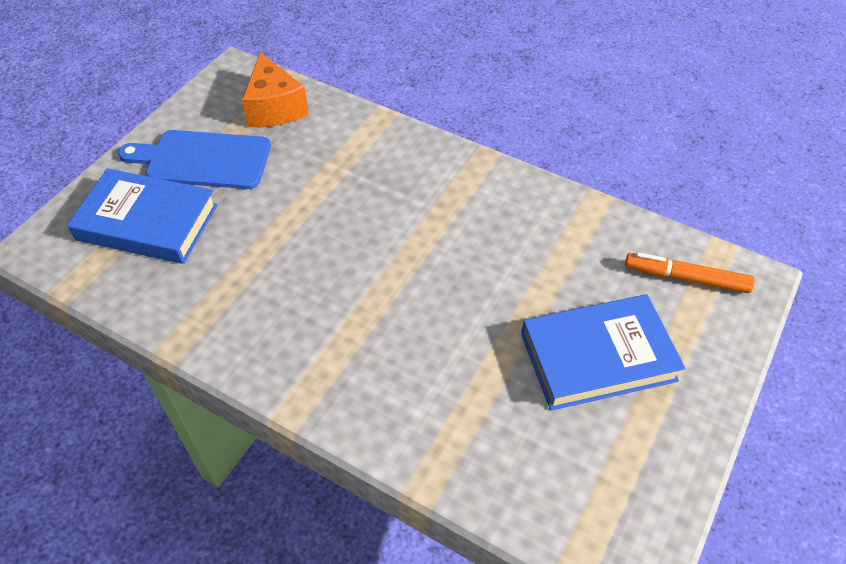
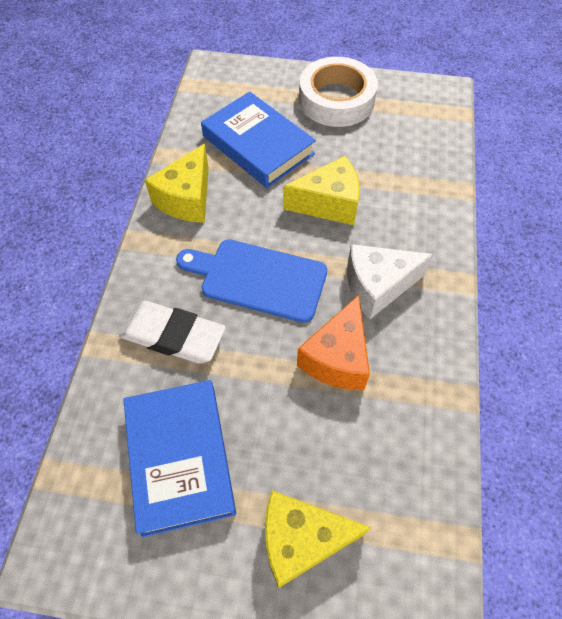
orange marker: 1 -> 0
white cheese: 0 -> 1
white eraser: 0 -> 1
white tape: 0 -> 1
yellow cheese: 0 -> 3

